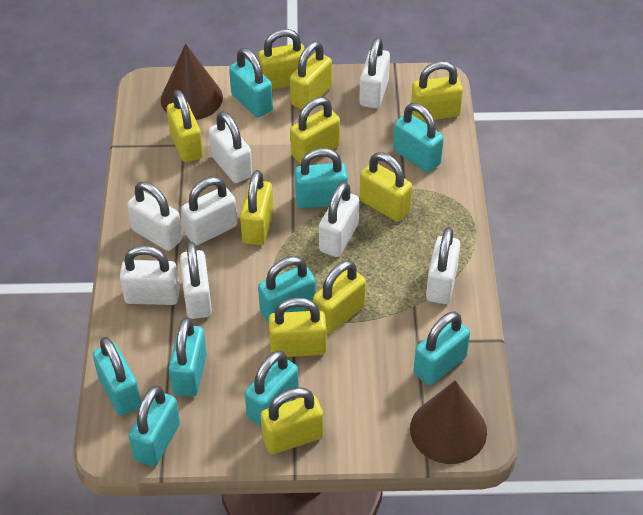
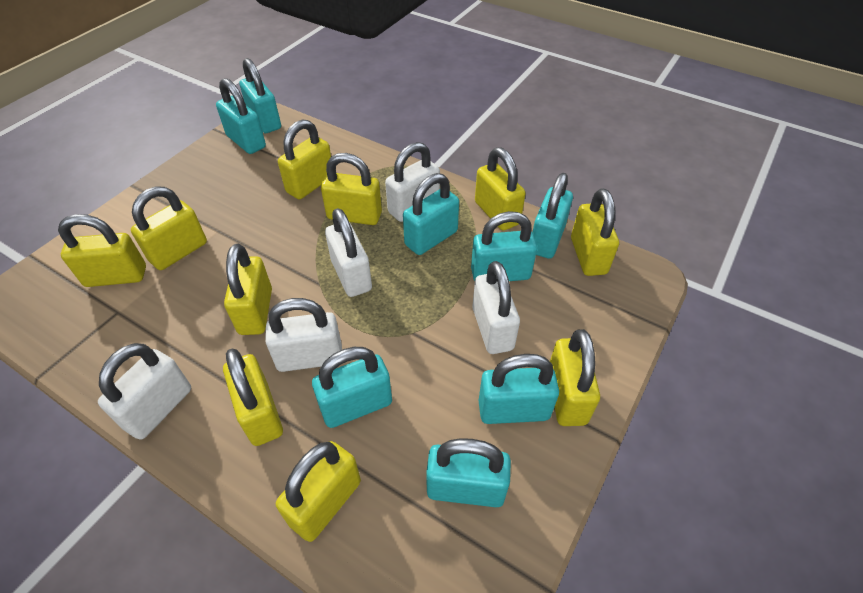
brown cone: 2 -> 0
turquoise padlock: 9 -> 8
white padlock: 8 -> 5

